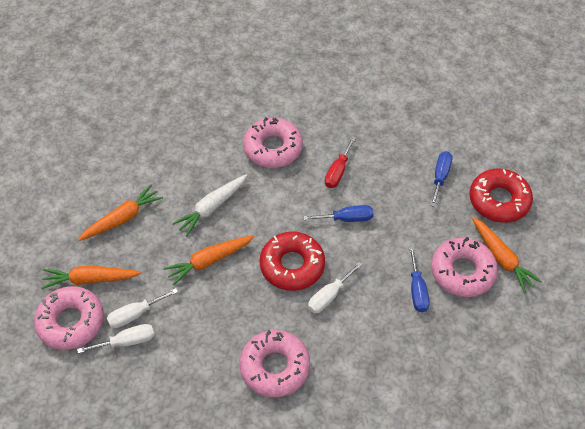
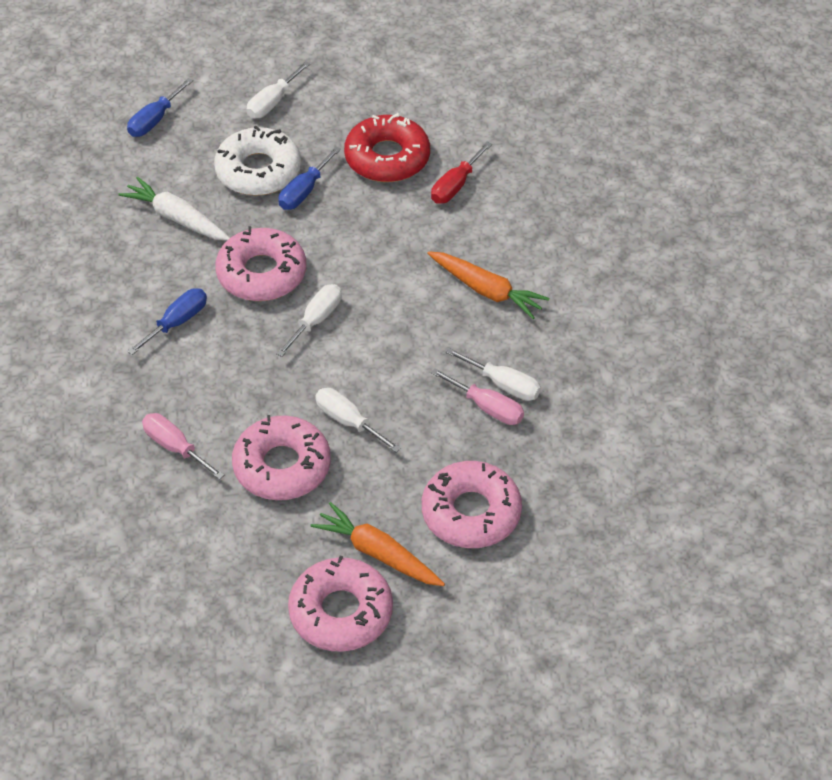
orange carrot: 4 -> 2
pink screwdriver: 0 -> 2
red donut: 2 -> 1
white donut: 0 -> 1
white screwdriver: 3 -> 4

